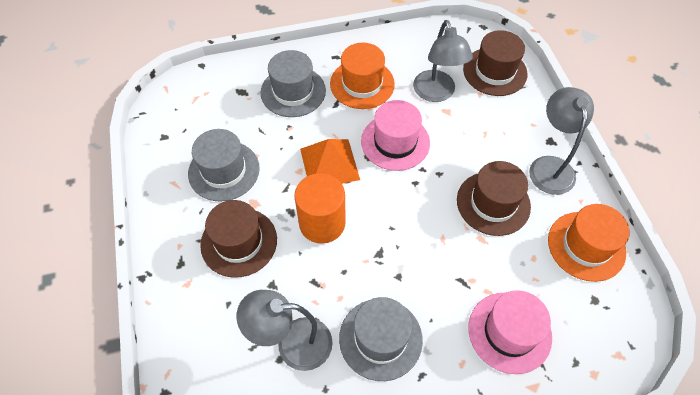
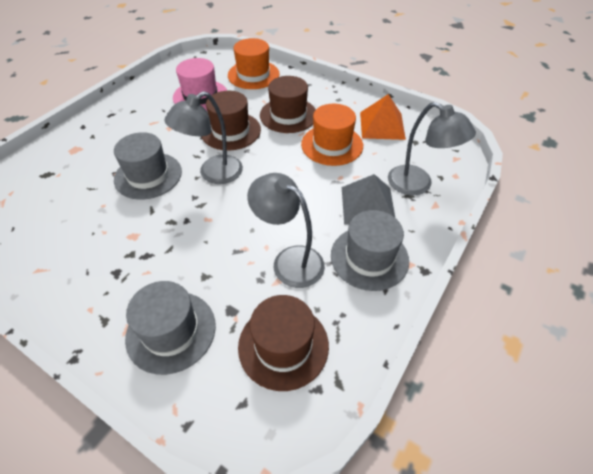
grey pyramid: 0 -> 1
orange cylinder: 1 -> 0
pink hat: 2 -> 1

